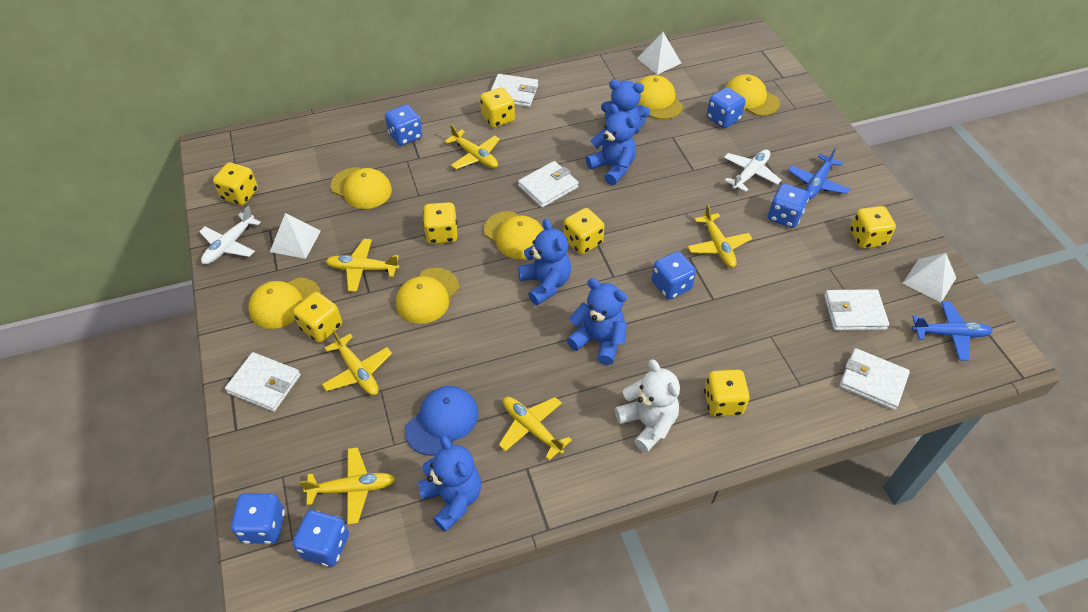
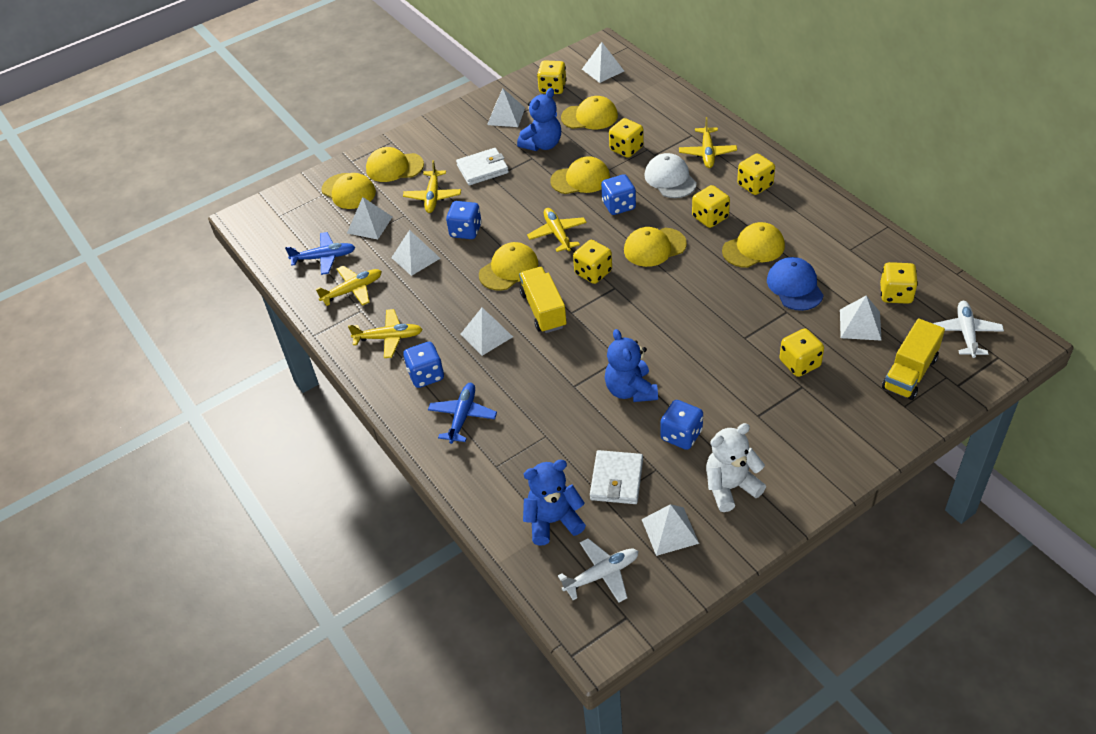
blue dice: 6 -> 4
blue teddy bear: 5 -> 3
white cap: 0 -> 1
white pyramid: 3 -> 7
white wallet: 5 -> 2
yellow cap: 6 -> 7
yellow plane: 6 -> 5
yellow truck: 0 -> 2

